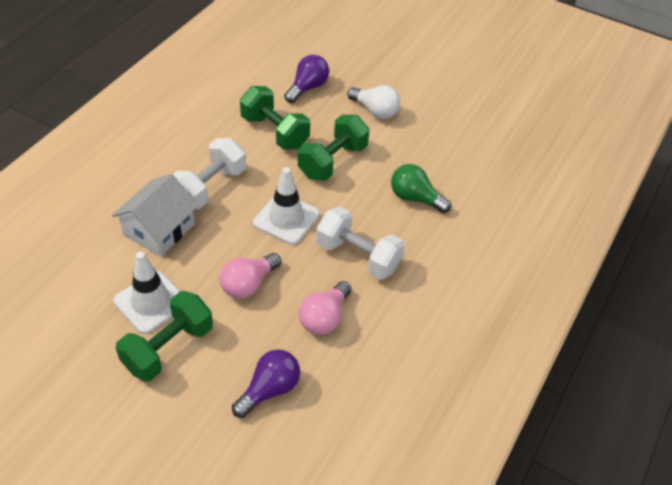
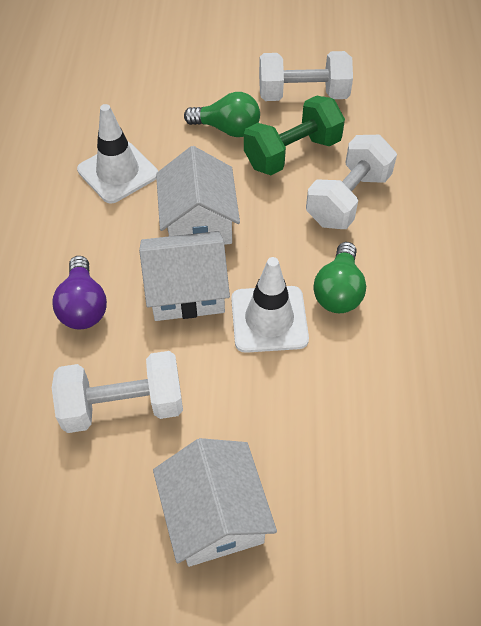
green dumbbell: 3 -> 1
green light bulb: 1 -> 2
pink light bulb: 2 -> 0
purple light bulb: 2 -> 1
white dumbbell: 2 -> 3
white house: 1 -> 3
white light bulb: 1 -> 0

